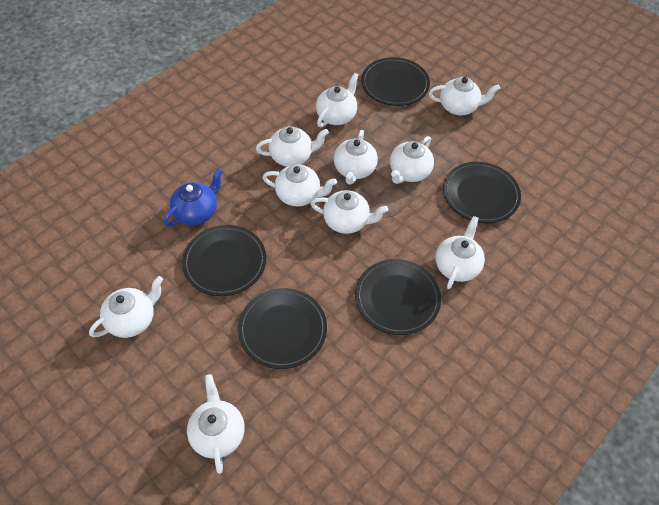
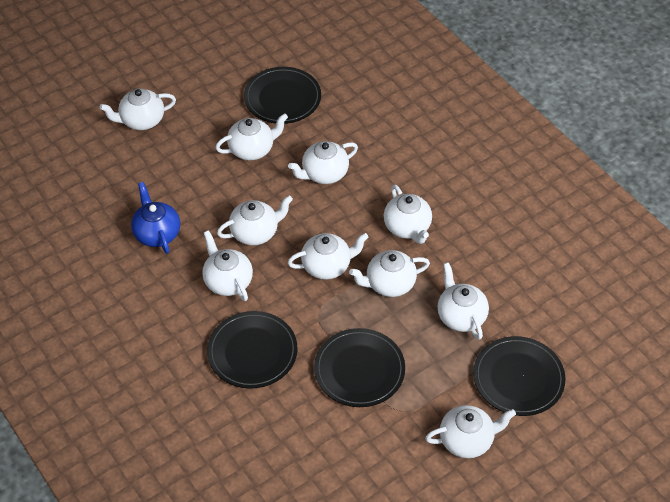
black plate: 5 -> 4

